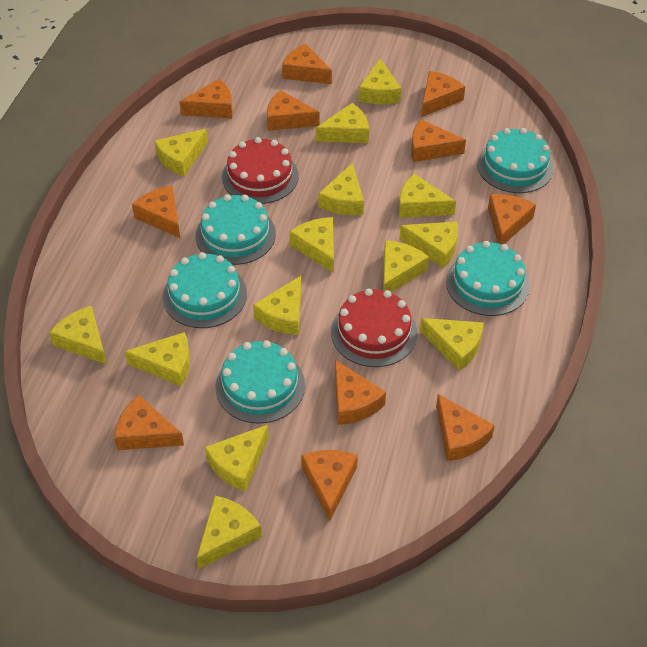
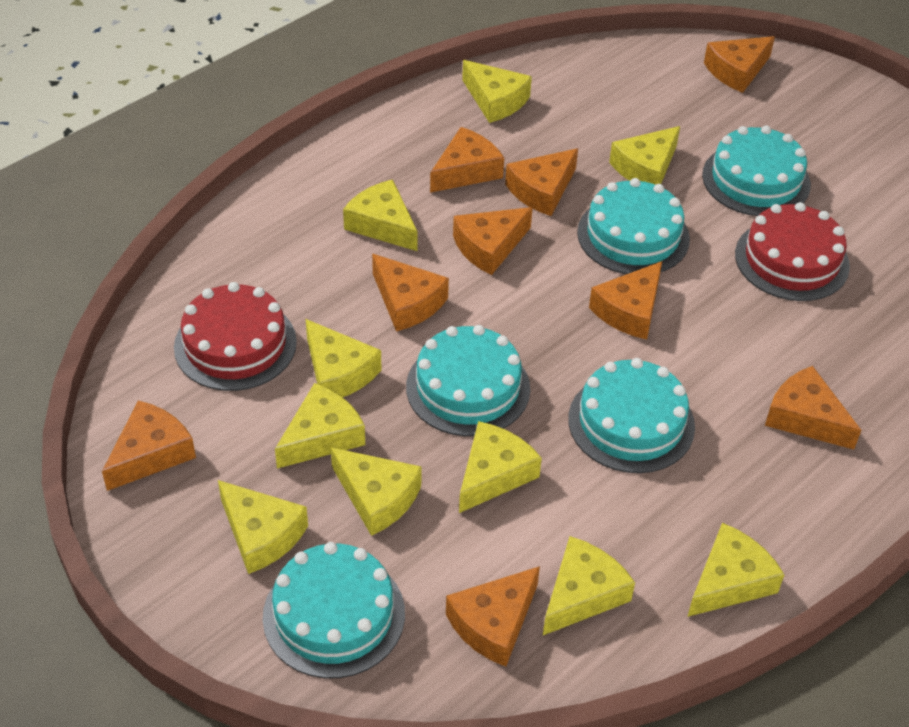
orange cheese: 11 -> 9
yellow cheese: 14 -> 10

